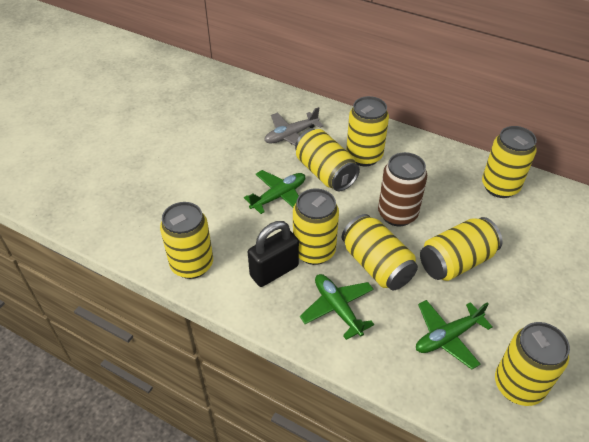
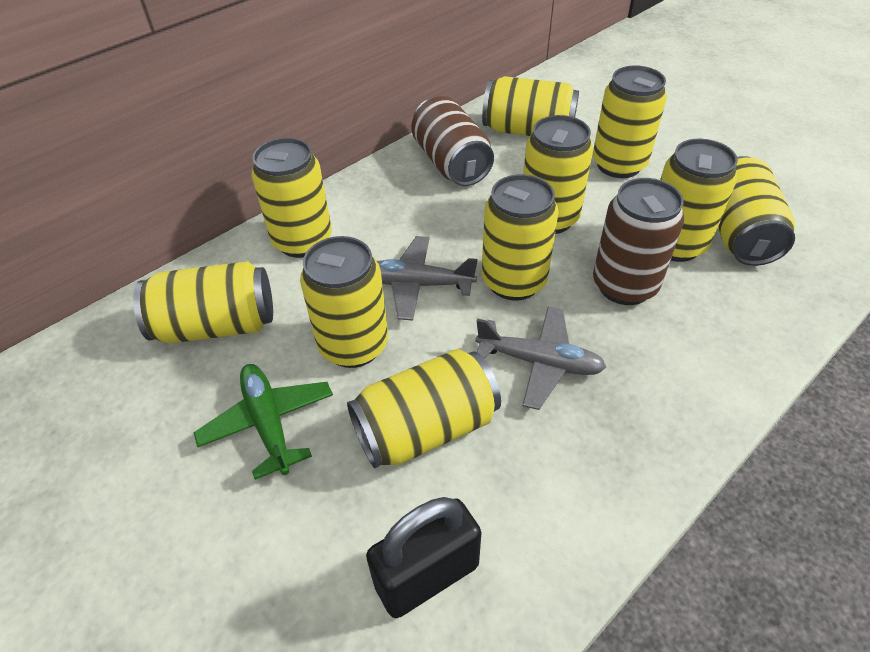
brown can: 1 -> 2
green plane: 3 -> 1
grey plane: 1 -> 2
yellow can: 8 -> 10

